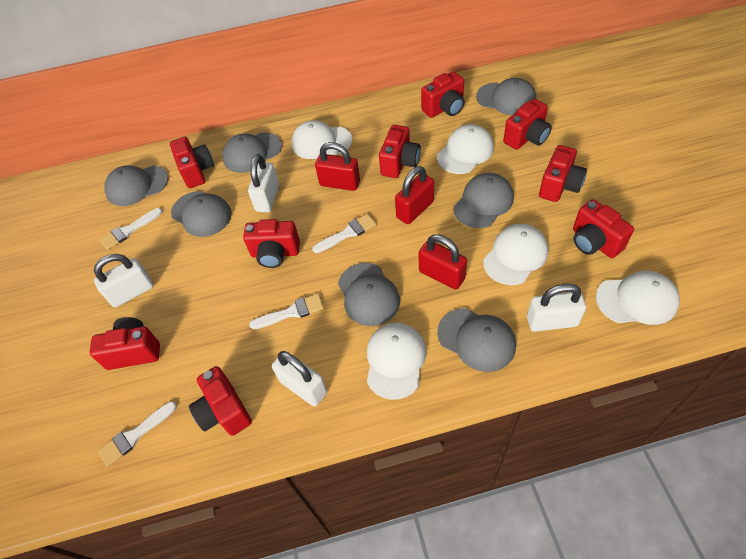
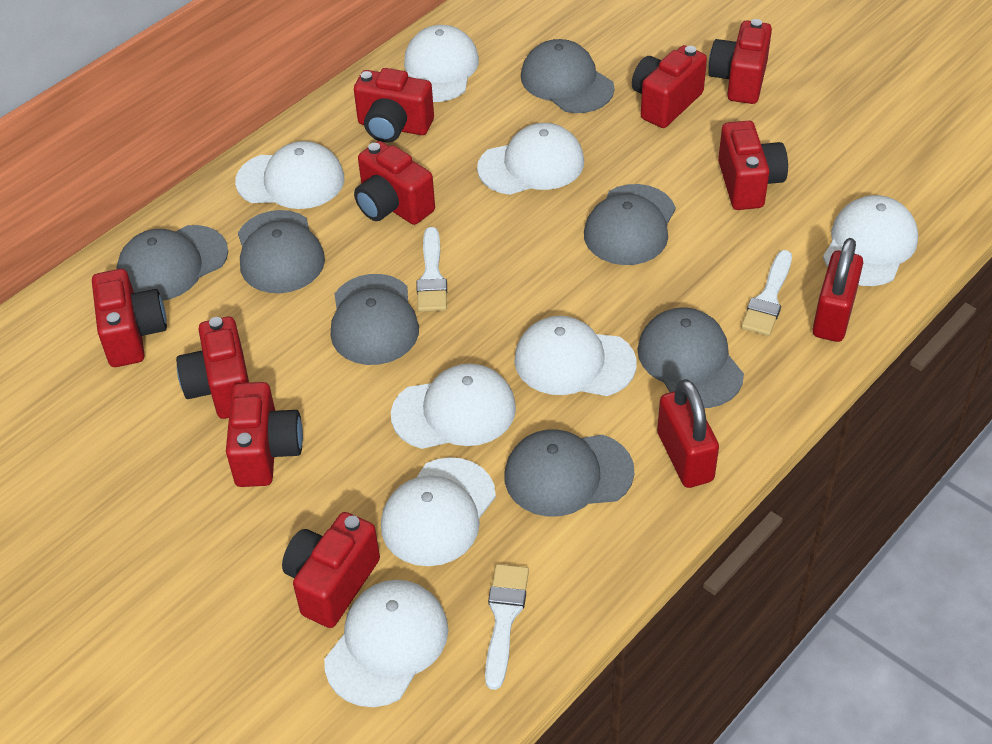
red padlock: 3 -> 2
white brush: 4 -> 3
white cap: 5 -> 8
white padlock: 4 -> 0

